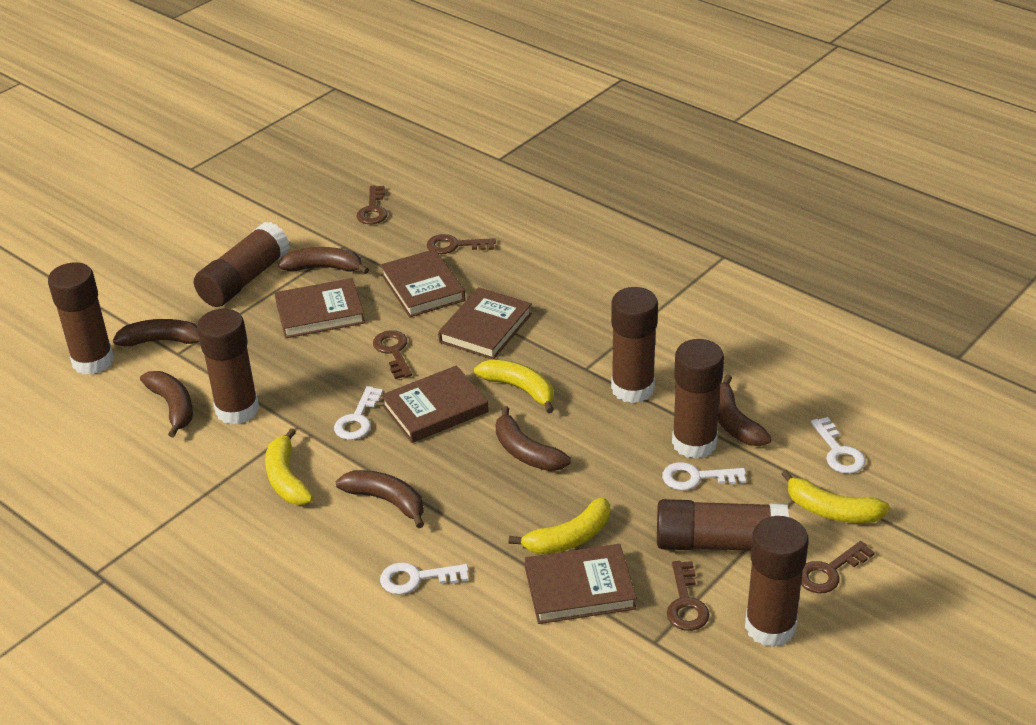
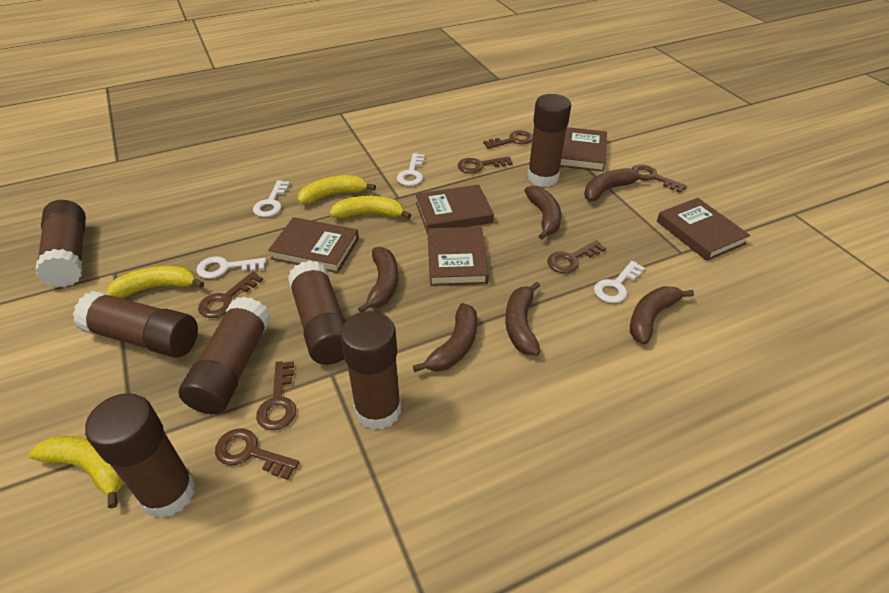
brown key: 5 -> 7

